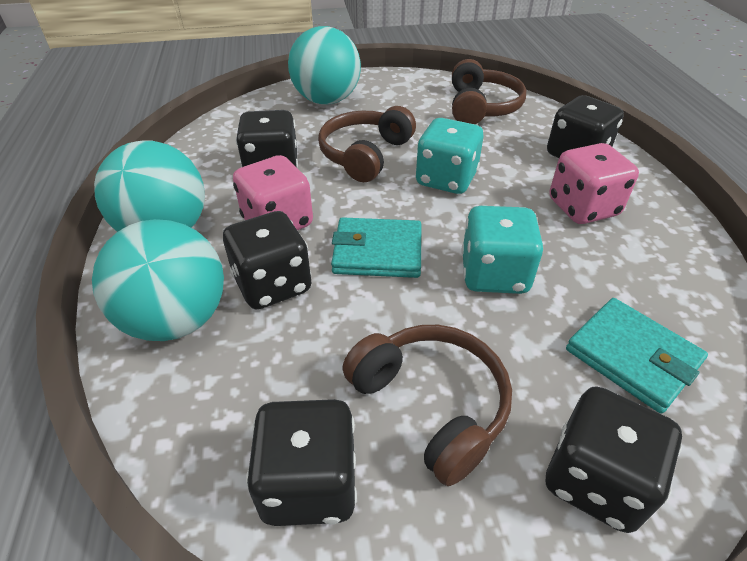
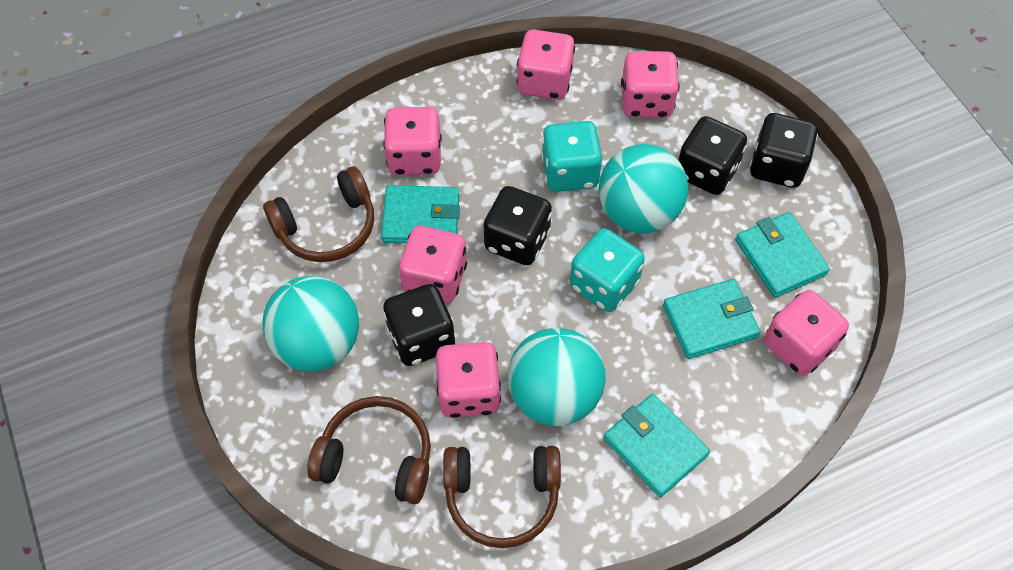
black dice: 5 -> 4
pink dice: 2 -> 6
turquoise wallet: 2 -> 4

